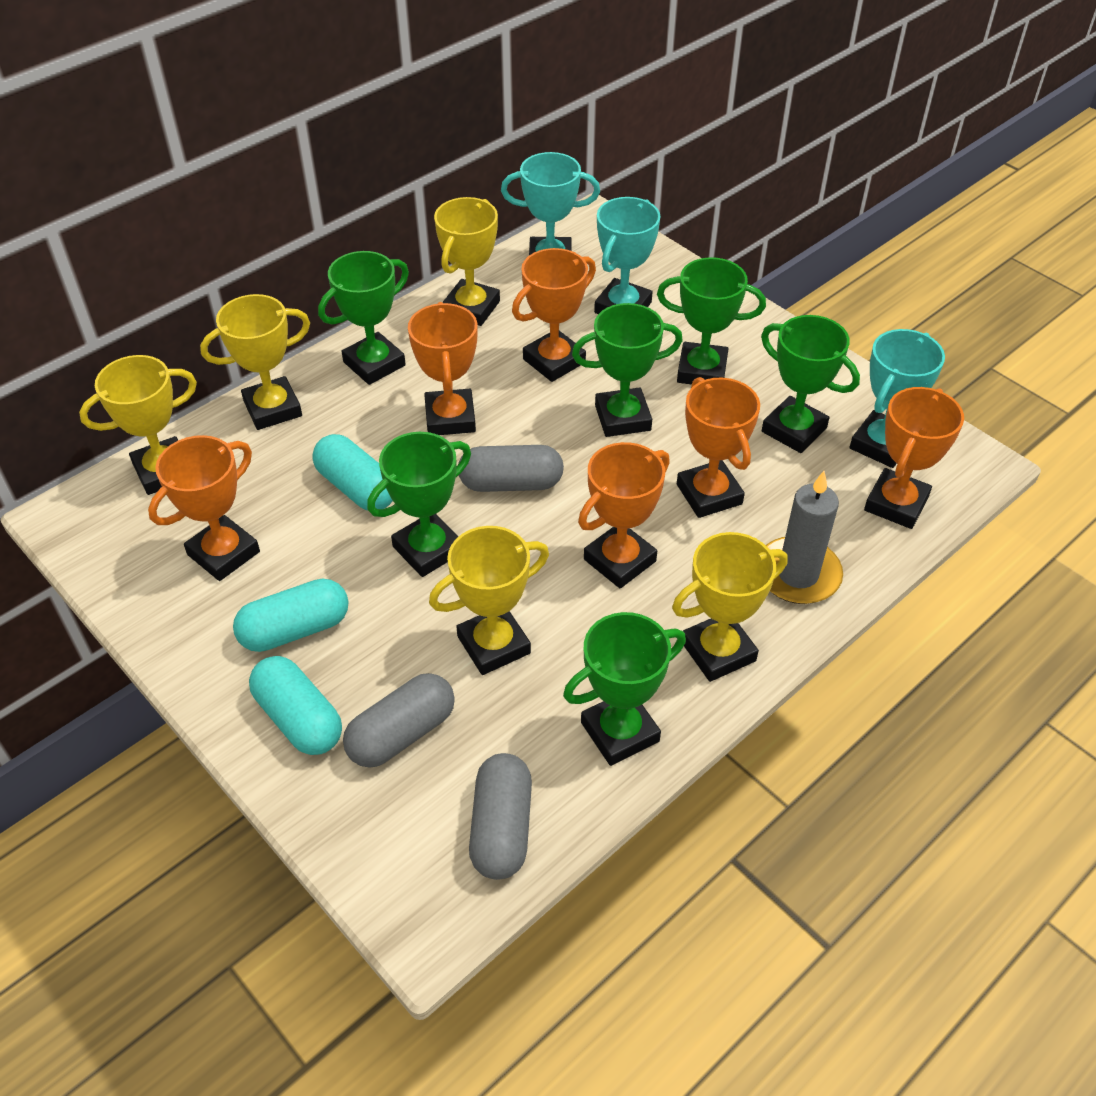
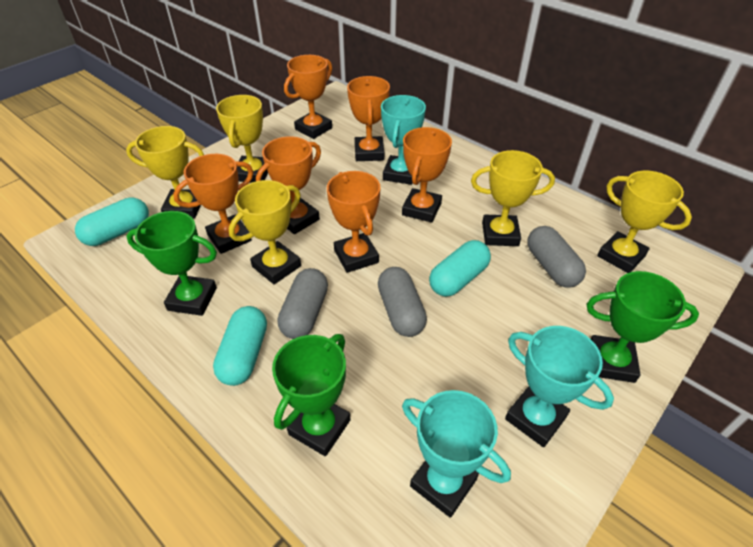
green trophy: 6 -> 3
grey candle: 1 -> 0

